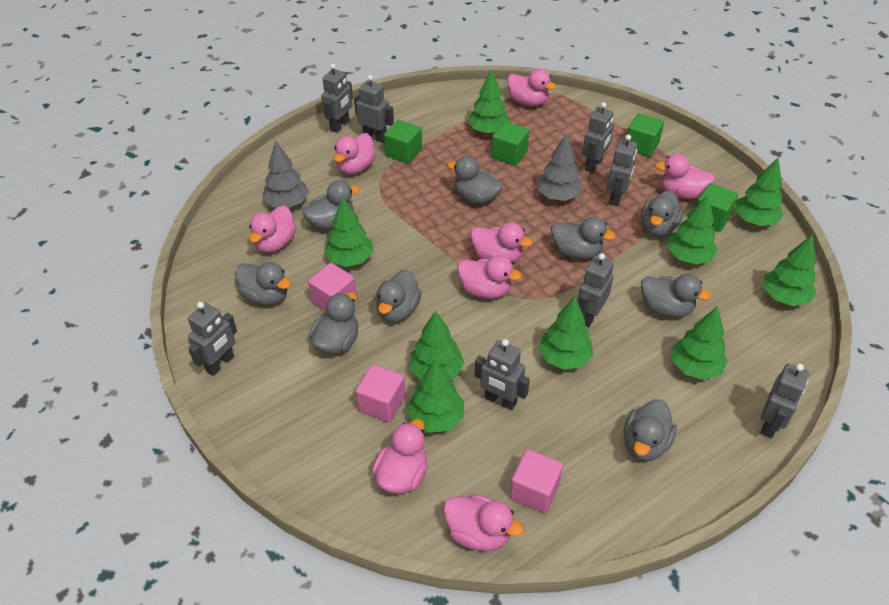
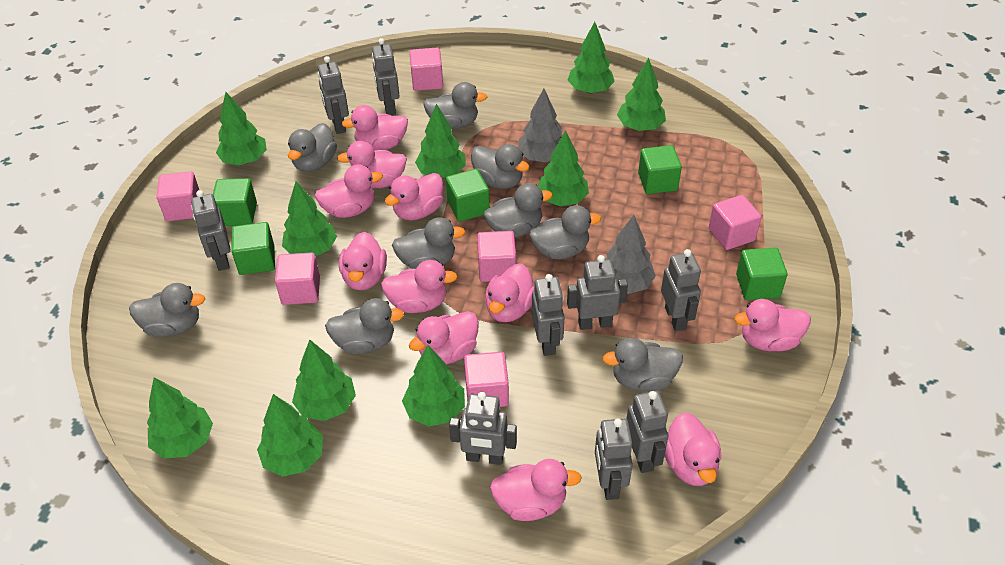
green cube: 4 -> 5
green tree: 9 -> 10
grey robot: 8 -> 9
pink cube: 3 -> 6
pink duck: 8 -> 11

